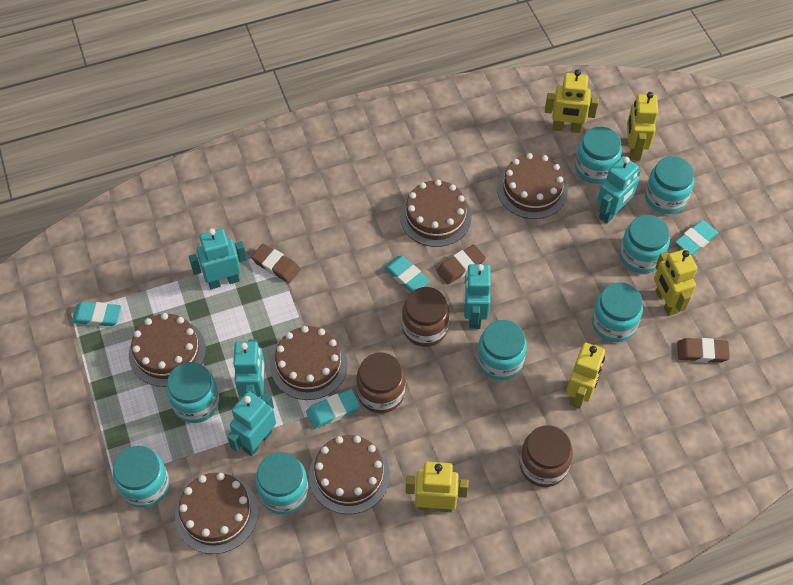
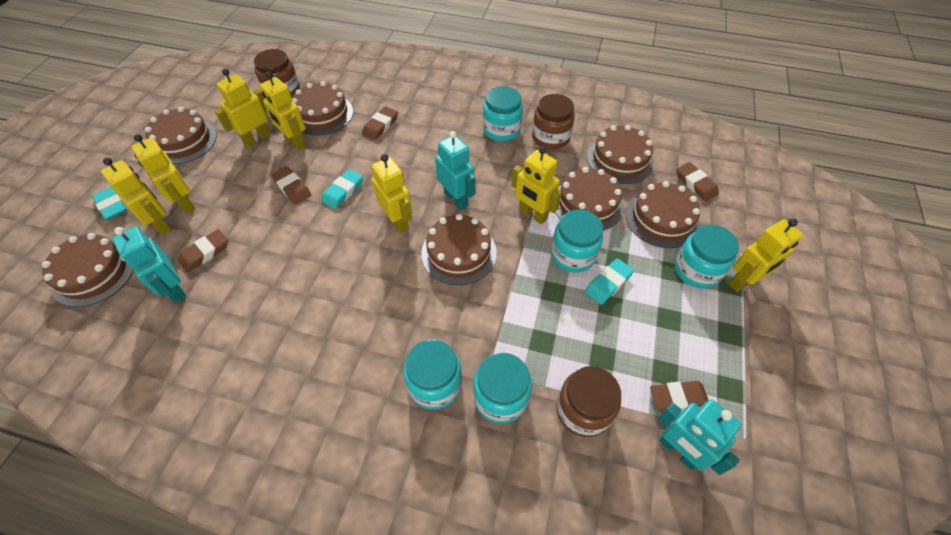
brown cake: 6 -> 7
brown eraser: 3 -> 5
turquoise eraser: 4 -> 3
turquoise jar: 8 -> 5
turquoise robot: 5 -> 3
yellow robot: 5 -> 7

